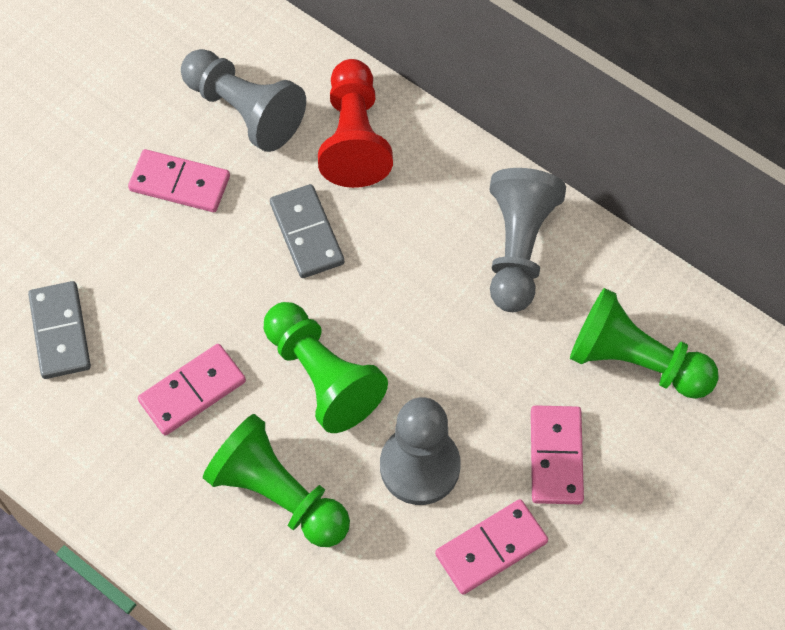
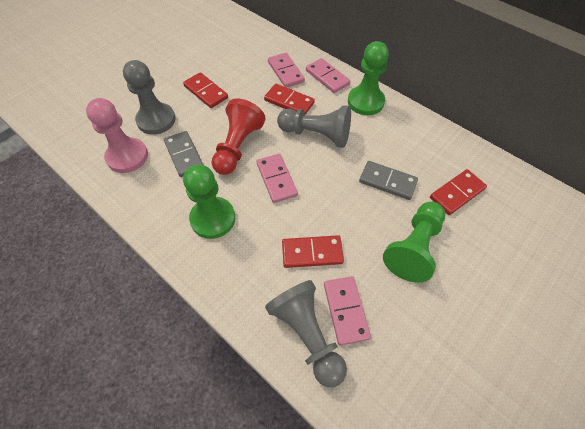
pink pawn: 0 -> 1
red domino: 0 -> 4

